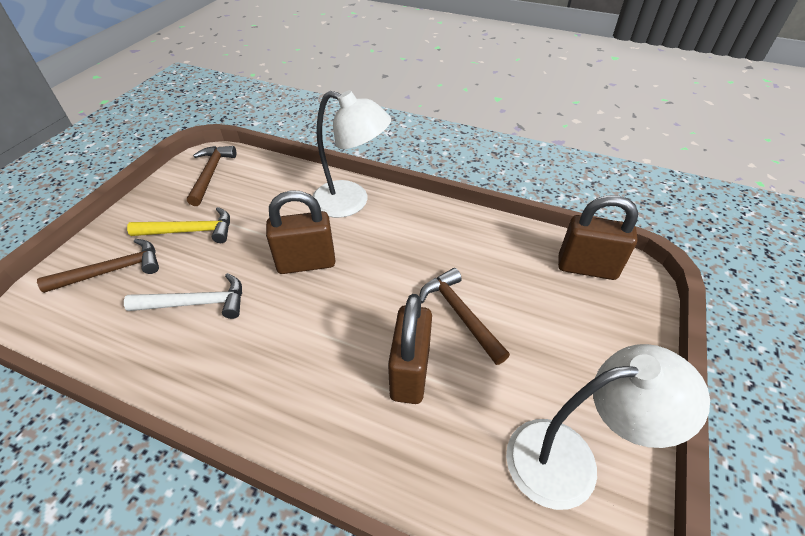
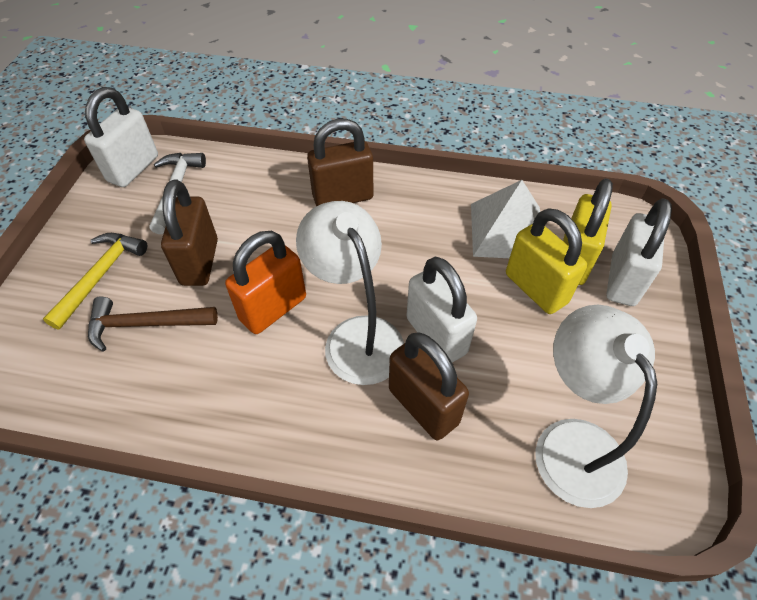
brown hammer: 3 -> 1
orange padlock: 0 -> 1
white padlock: 0 -> 3
white pyramid: 0 -> 1
yellow padlock: 0 -> 2

